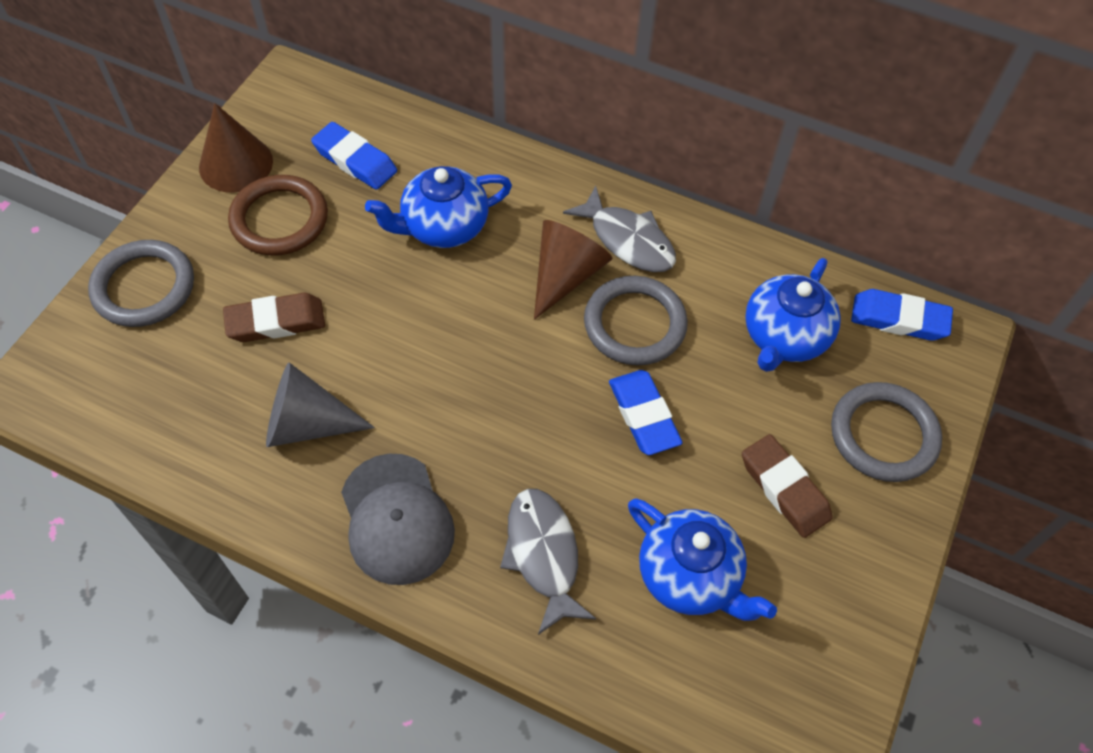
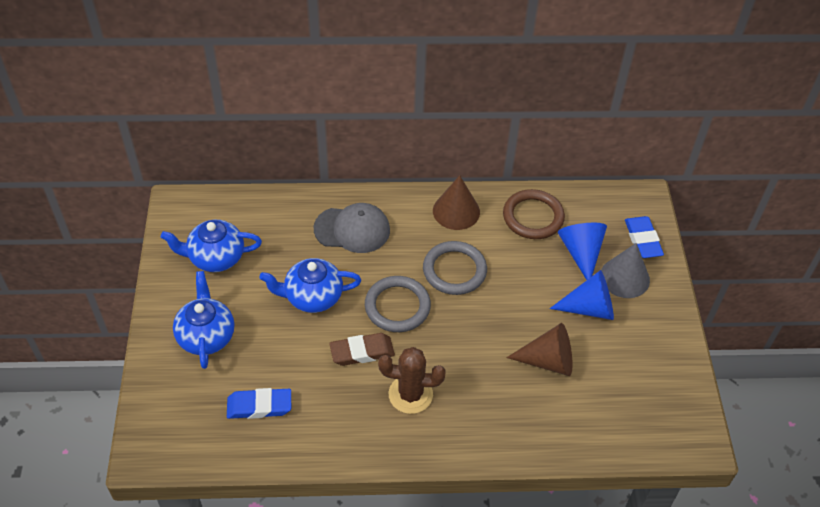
blue cone: 0 -> 2
blue eraser: 3 -> 2
brown cactus: 0 -> 1
brown eraser: 2 -> 1
grey fish: 2 -> 0
grey ring: 3 -> 2

